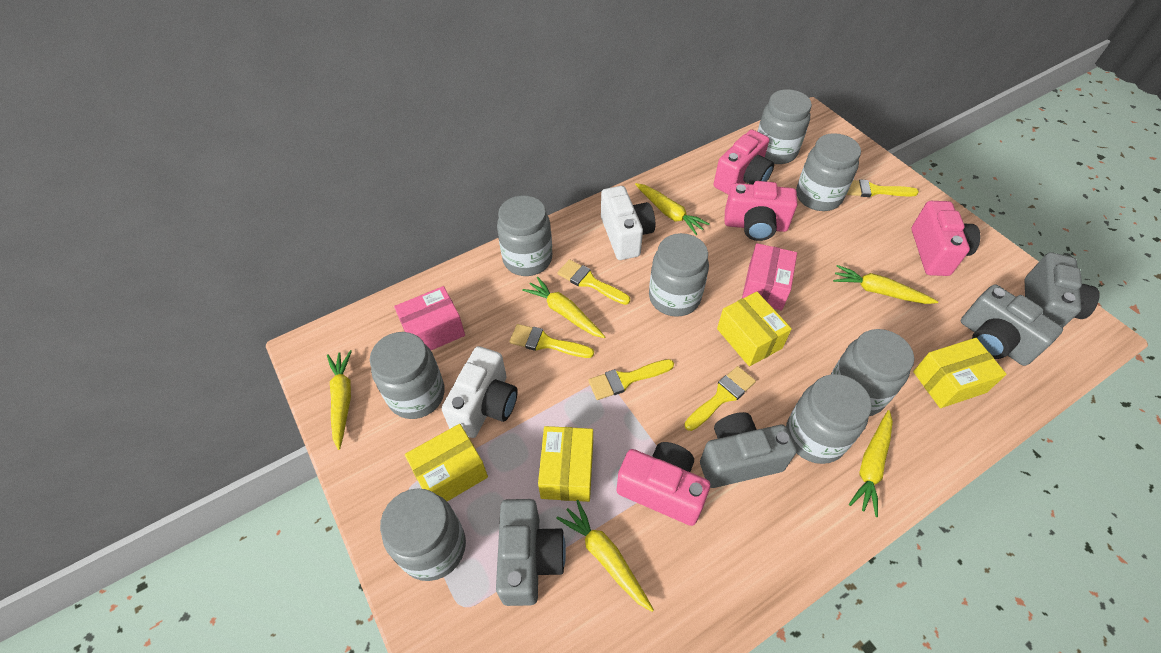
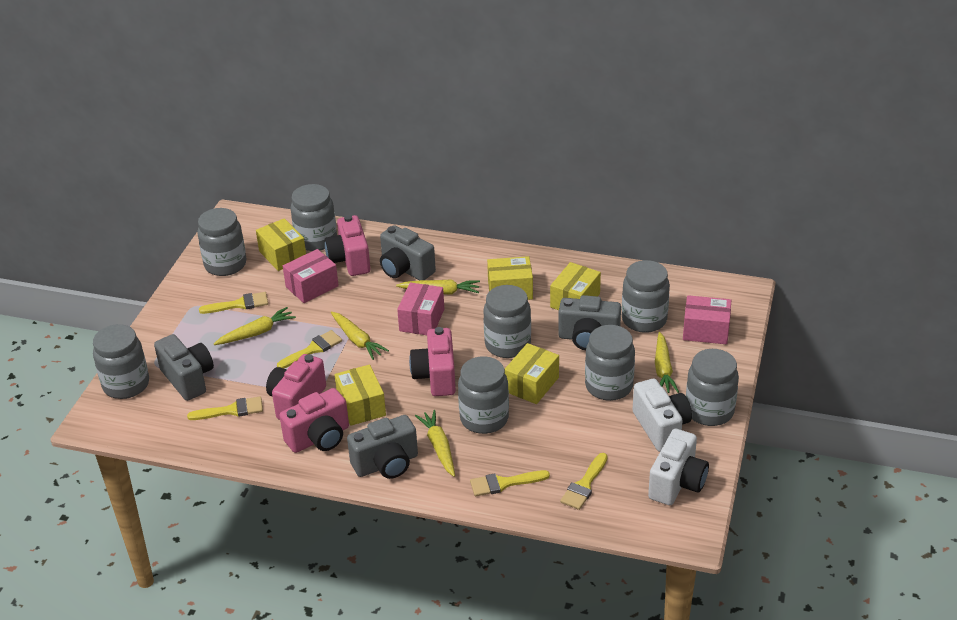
pink box: 2 -> 3
yellow box: 4 -> 5
yellow carrot: 6 -> 5

